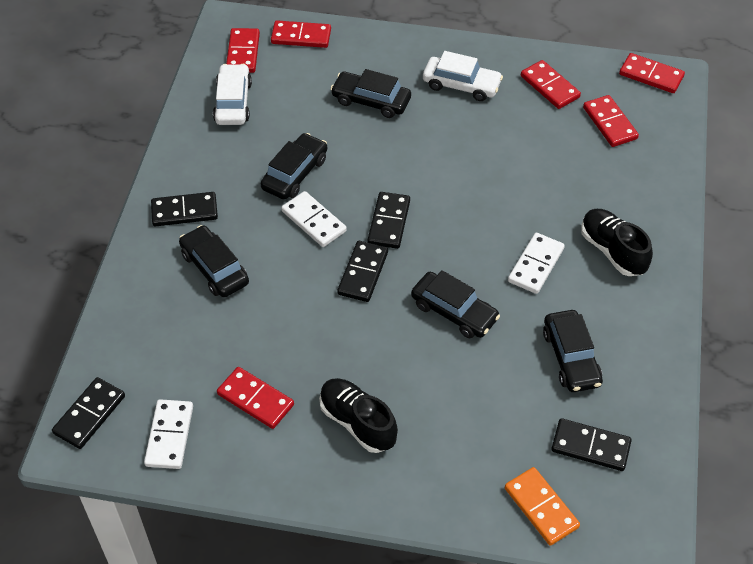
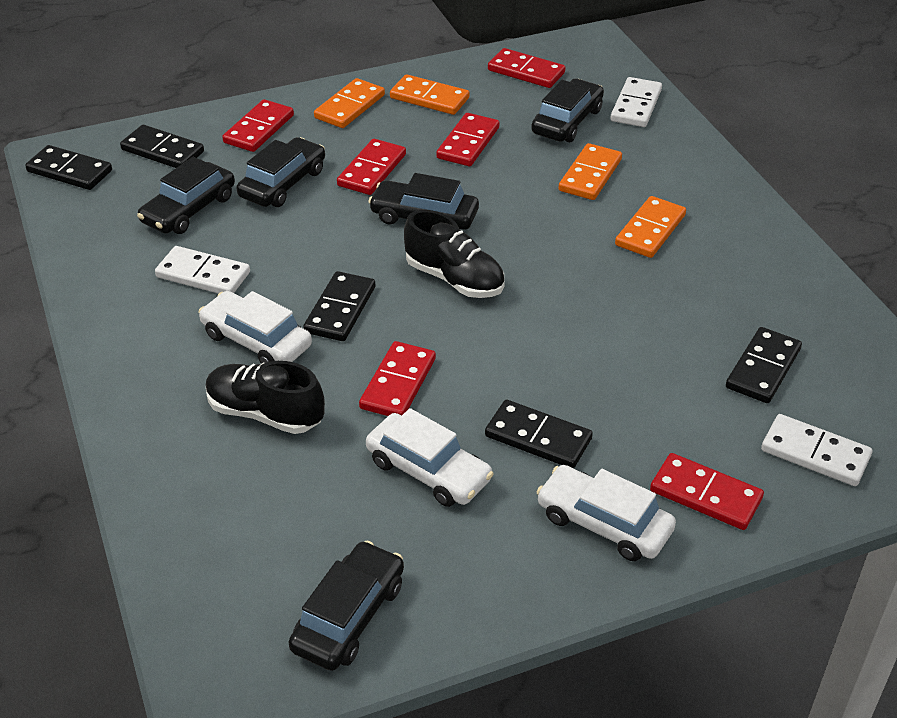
orange domino: 1 -> 4
white car: 2 -> 3

